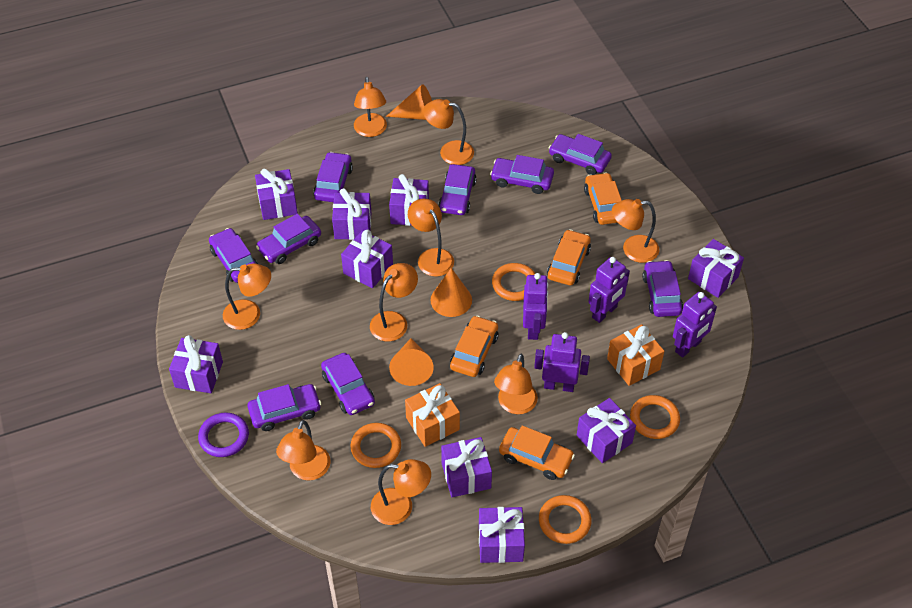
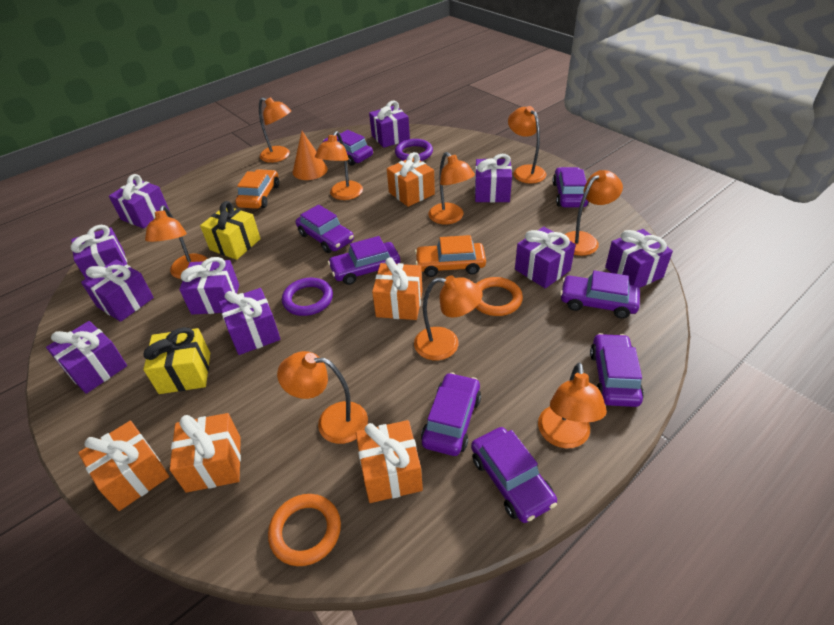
orange car: 4 -> 2
orange cone: 3 -> 1
orange gift: 2 -> 5
orange ring: 4 -> 2
purple car: 9 -> 8
purple gift: 9 -> 10
purple ring: 1 -> 2
purple robot: 4 -> 0
yellow gift: 0 -> 2

